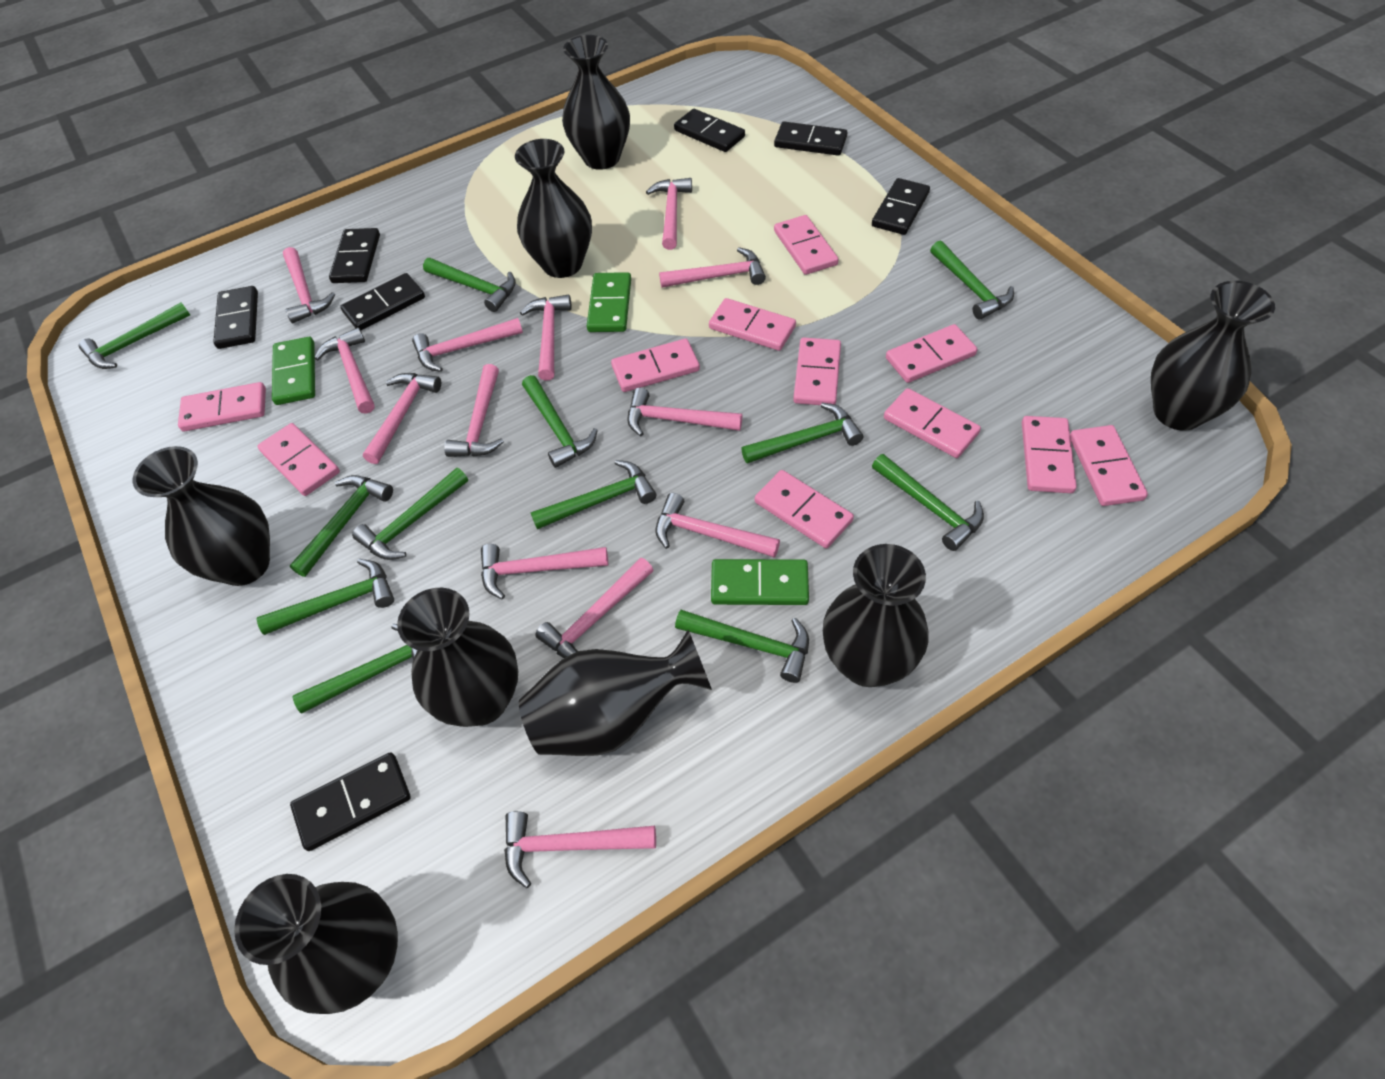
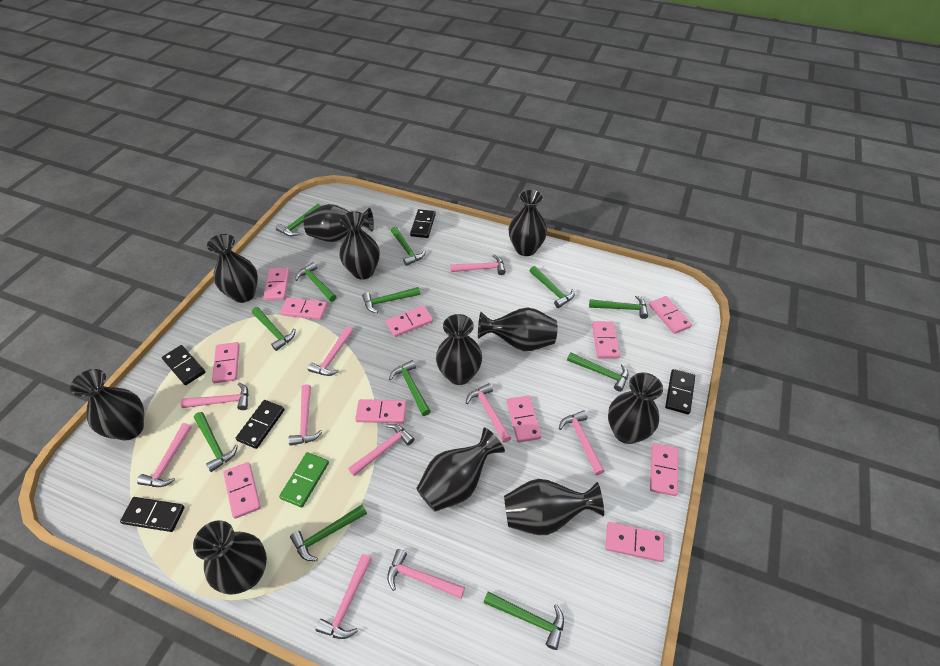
black domino: 7 -> 5
black vase: 8 -> 11
green domino: 3 -> 1
pink hammer: 13 -> 10

